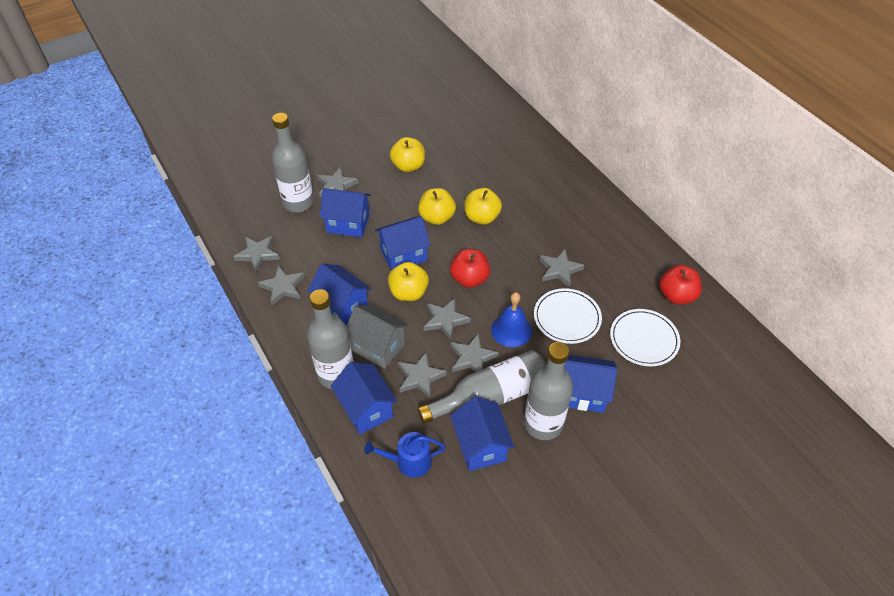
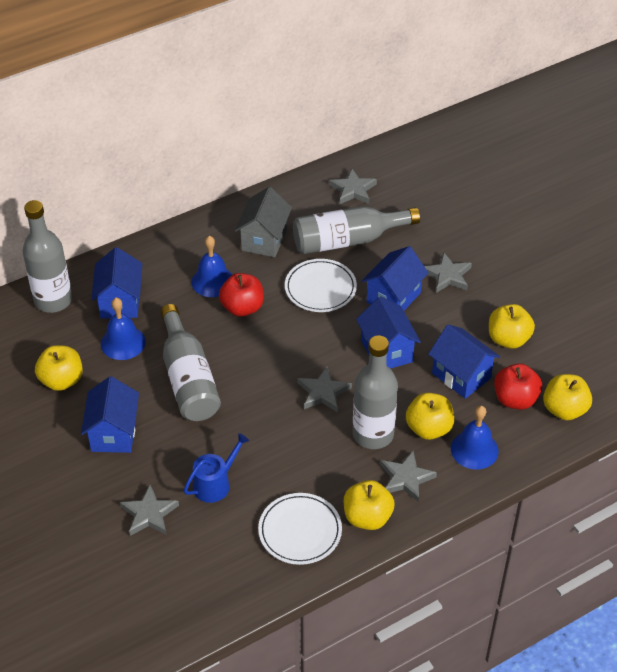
blue bell: 1 -> 3
blue house: 6 -> 5
grey star: 7 -> 5
yellow apple: 4 -> 5

